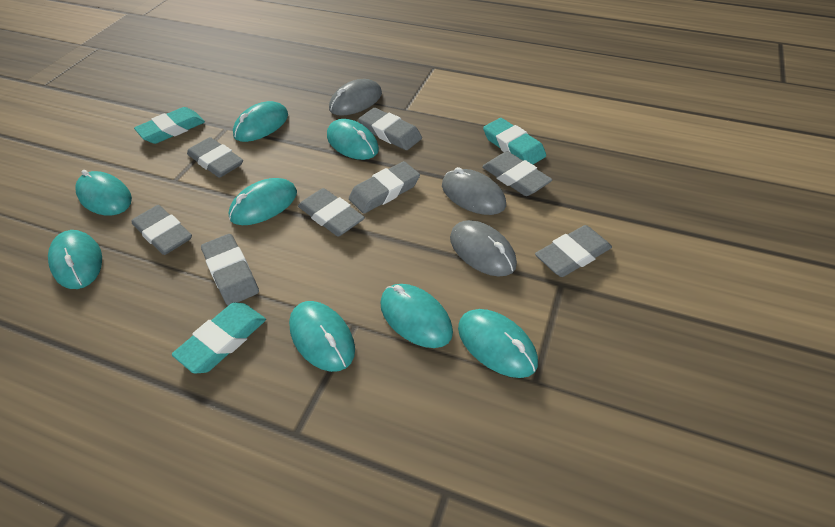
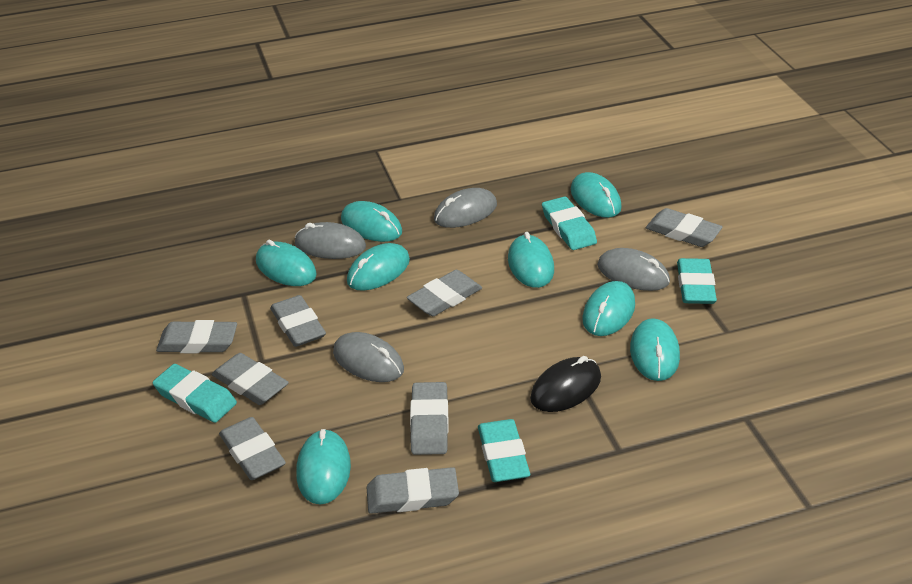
black mouse: 0 -> 1
grey mouse: 3 -> 4
turquoise eraser: 3 -> 4

